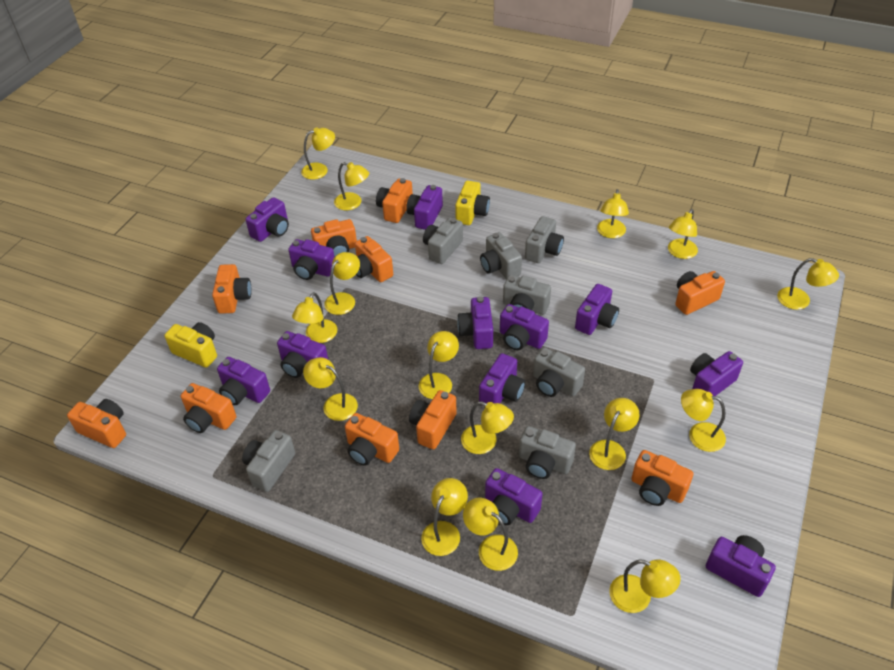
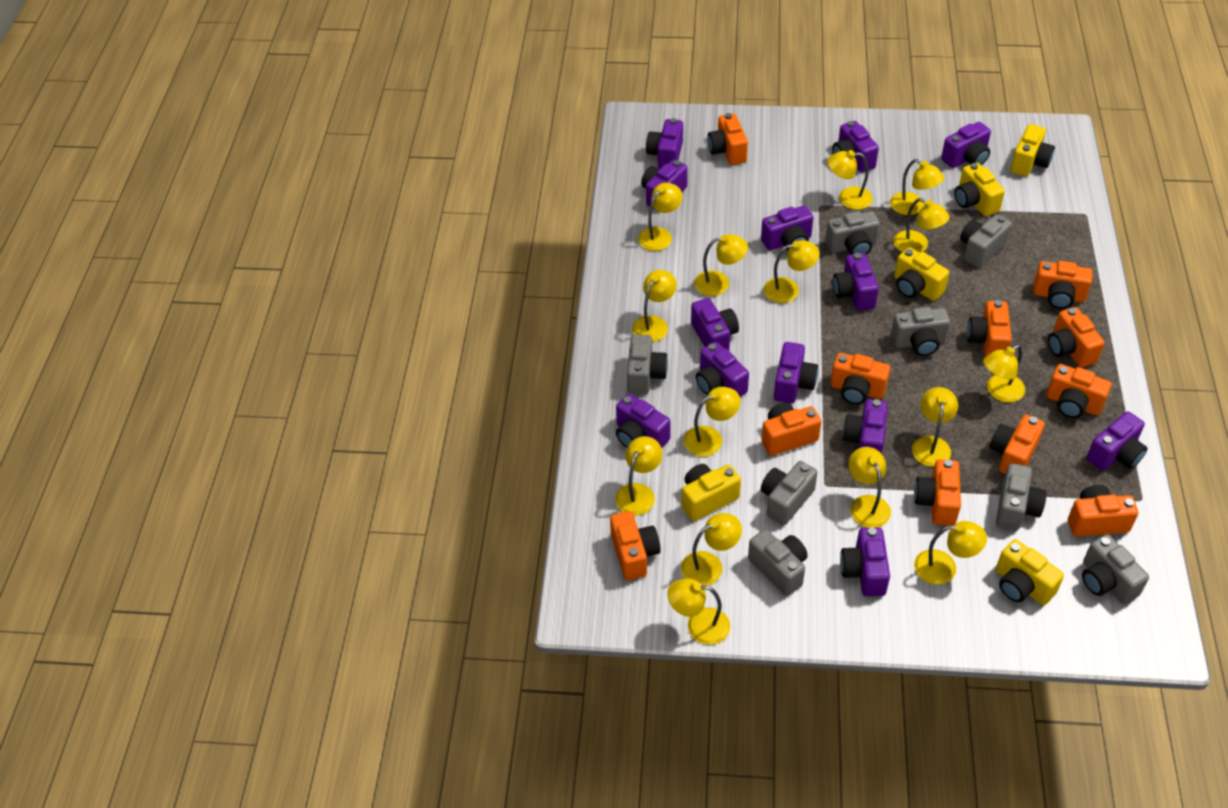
grey camera: 7 -> 8
orange camera: 10 -> 11
purple camera: 12 -> 13
yellow camera: 2 -> 5

